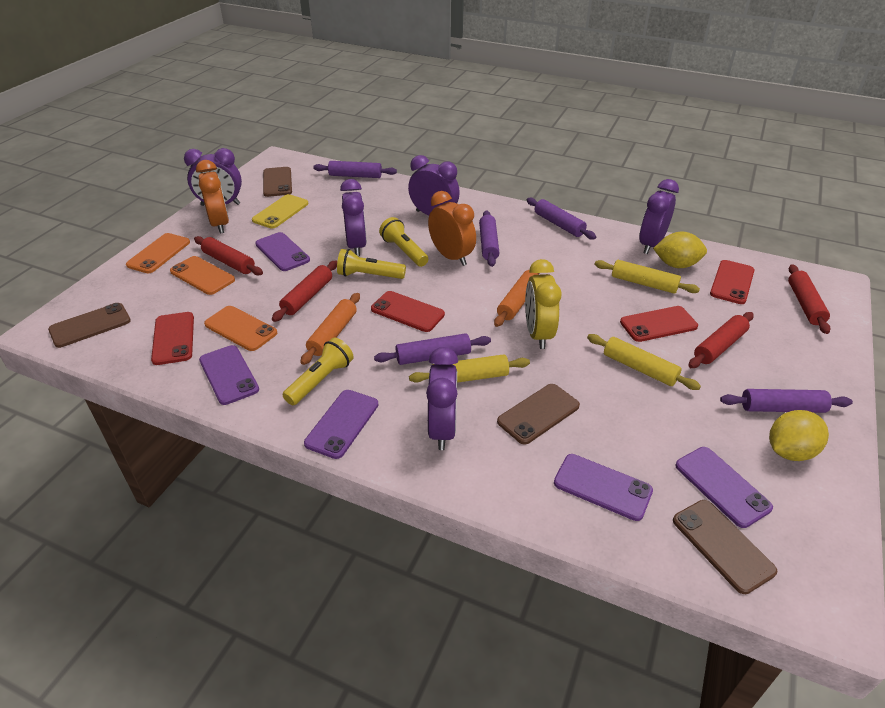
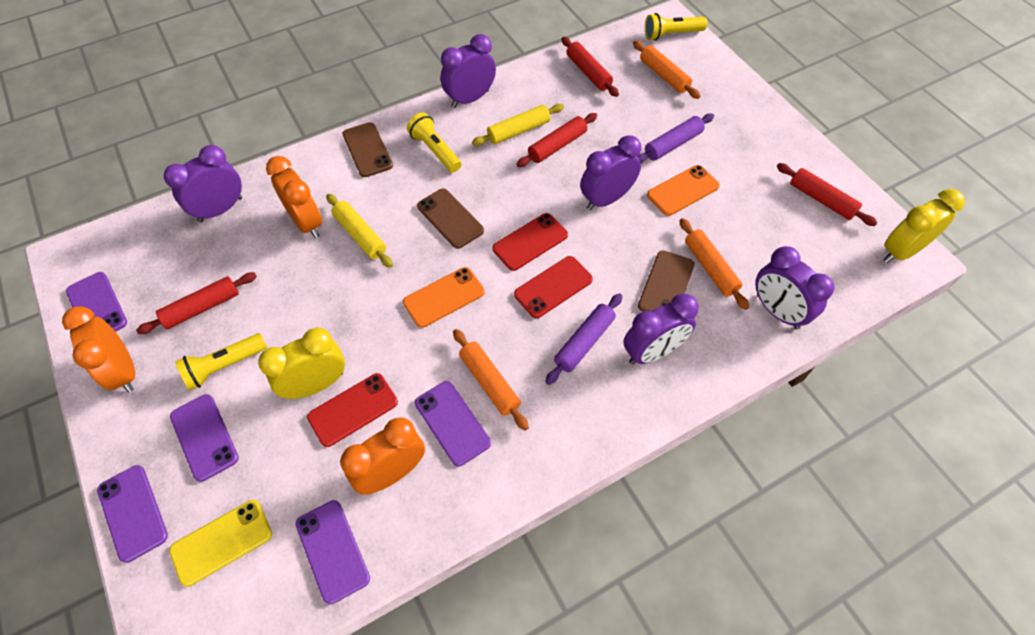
brown phone: 4 -> 3
orange clock: 2 -> 3
orange phone: 3 -> 2
orange rolling pin: 2 -> 3
purple rolling pin: 5 -> 2
red phone: 4 -> 3
yellow clock: 1 -> 2
yellow lemon: 2 -> 0
yellow rolling pin: 3 -> 2

